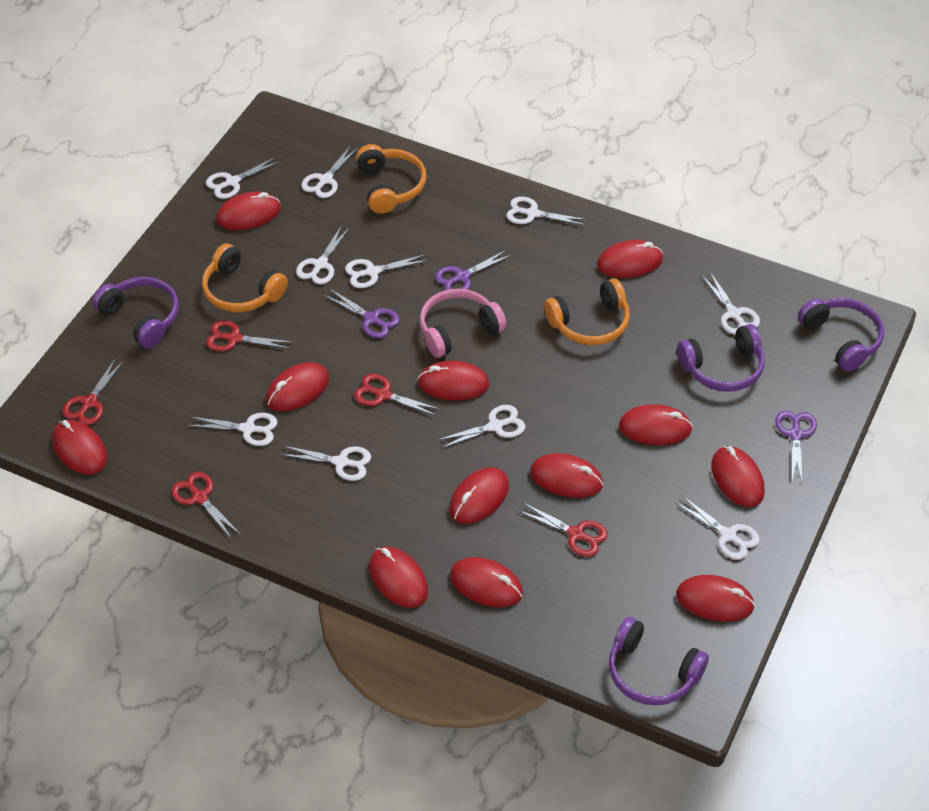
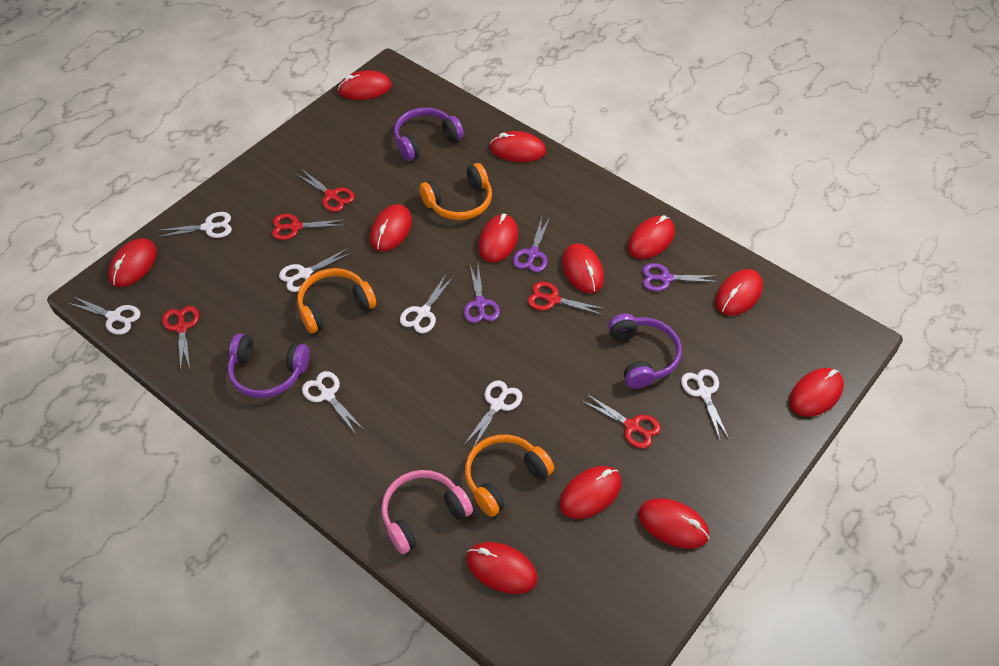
purple headphones: 4 -> 3
white scissors: 10 -> 7

